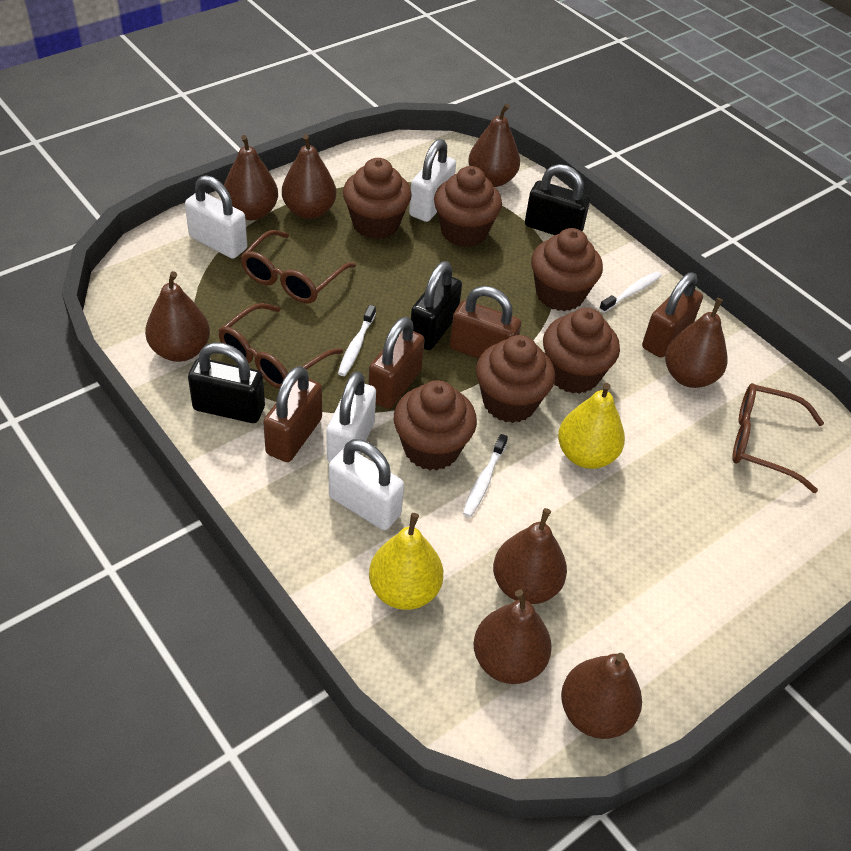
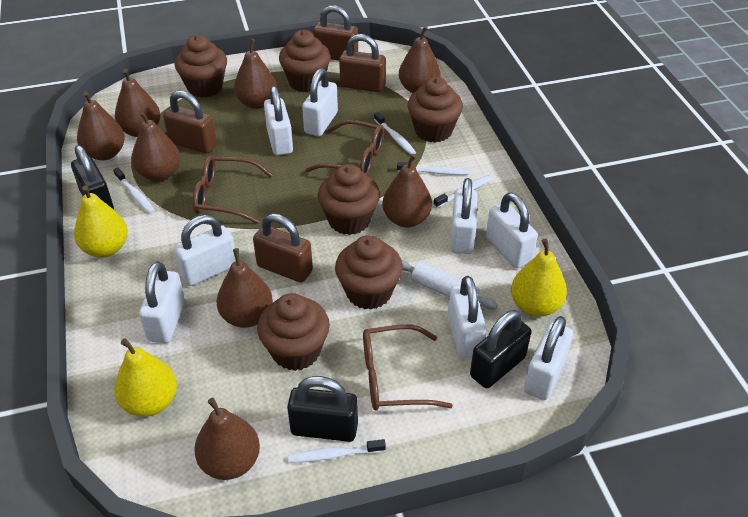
white padlock: 4 -> 8
white rolling pin: 0 -> 1
white toothbrush: 3 -> 5
yellow pear: 2 -> 3

